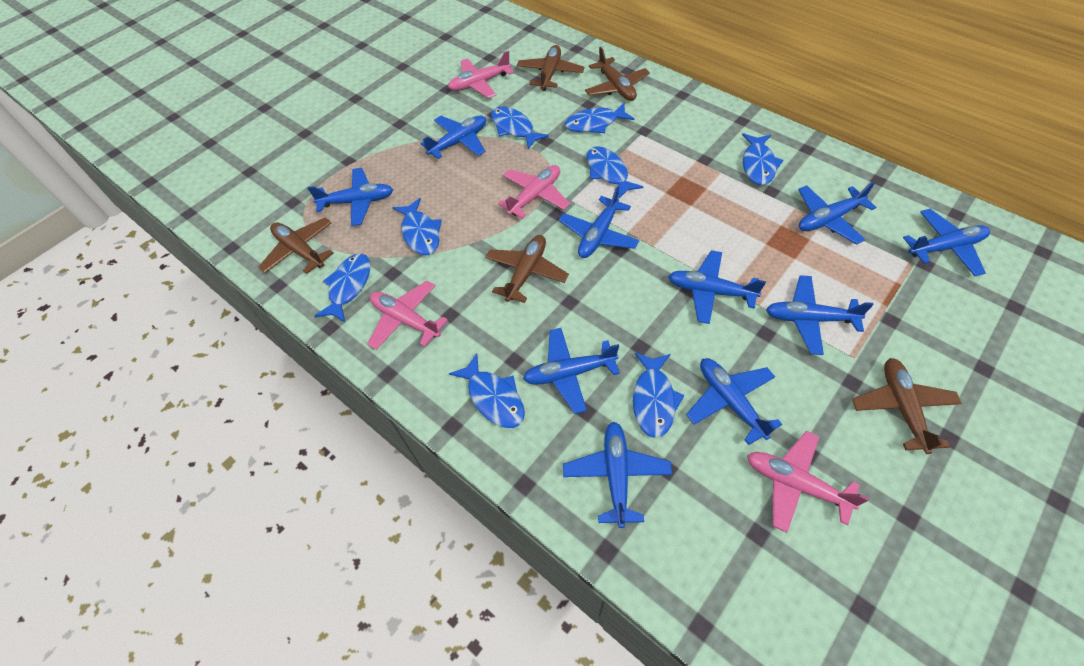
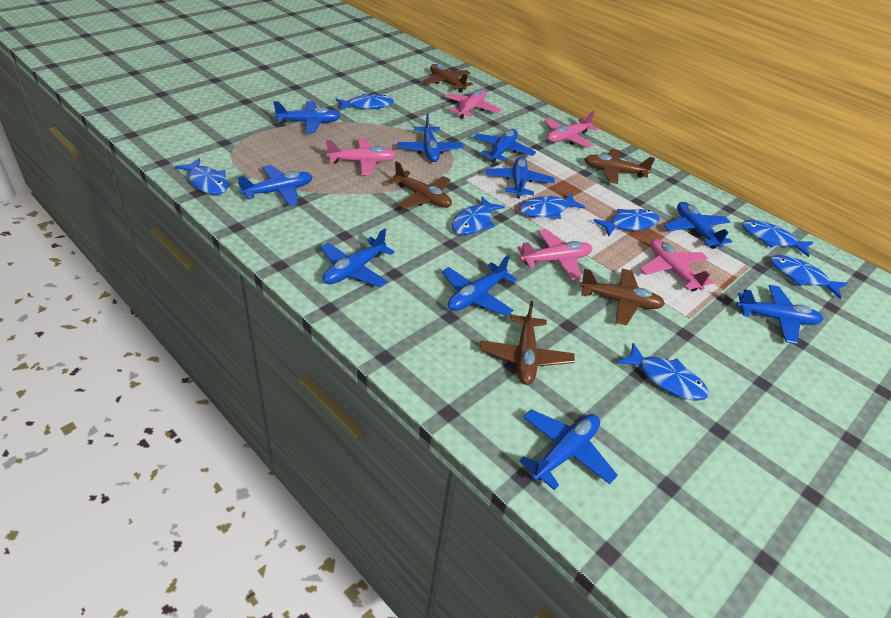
pink plane: 4 -> 5

